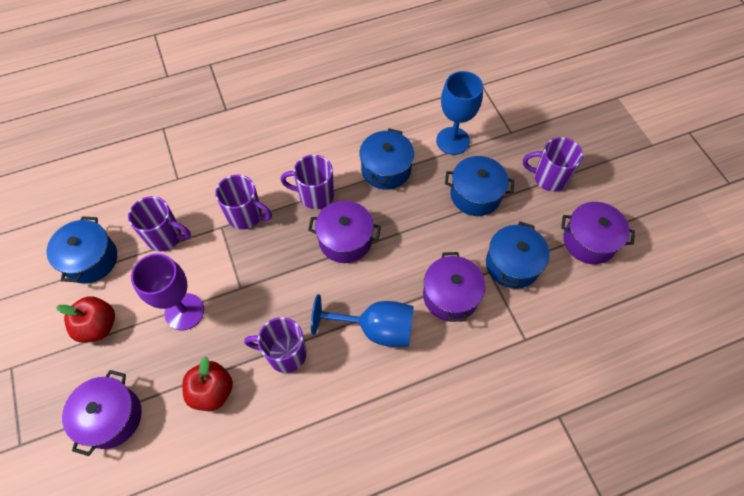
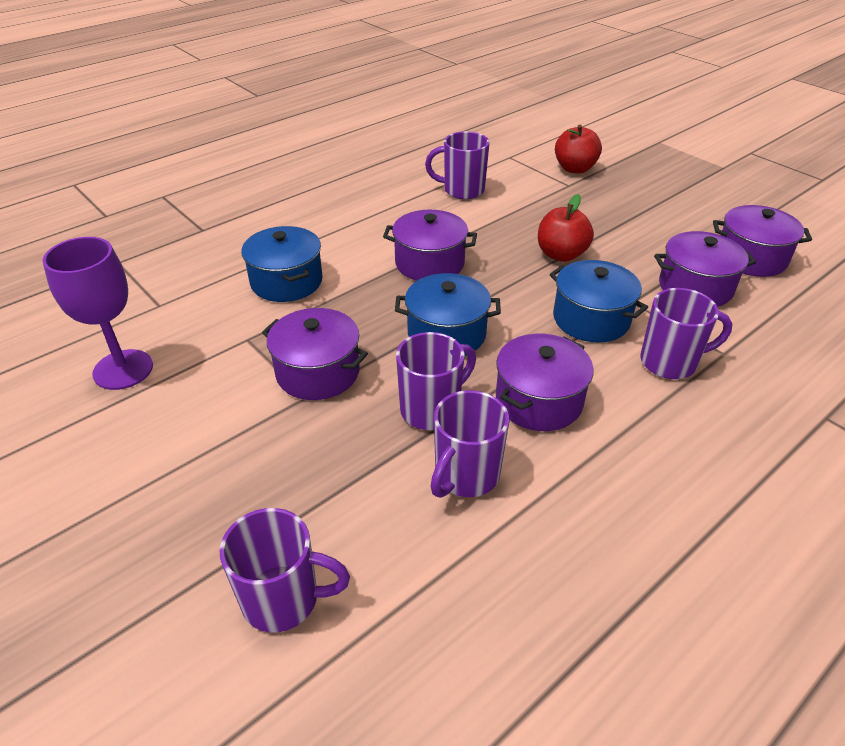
blue goblet: 2 -> 0
blue pot: 4 -> 3
purple pot: 4 -> 5

